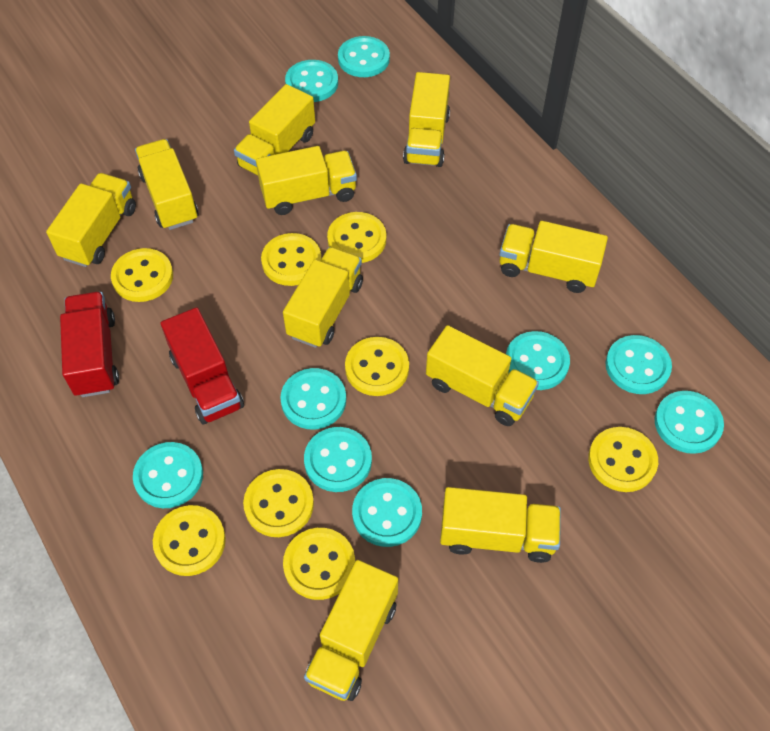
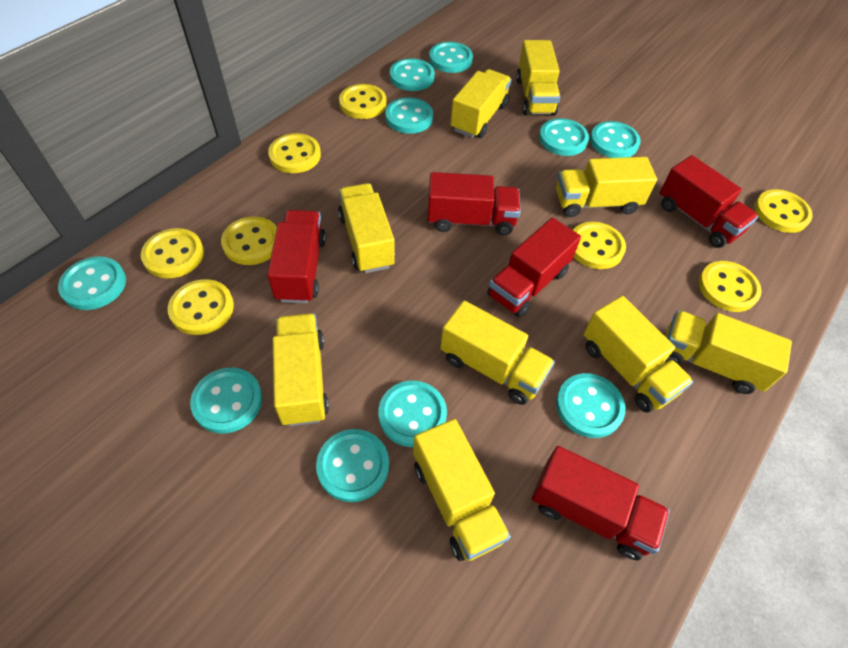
red truck: 2 -> 5
turquoise button: 9 -> 10
yellow truck: 10 -> 9

